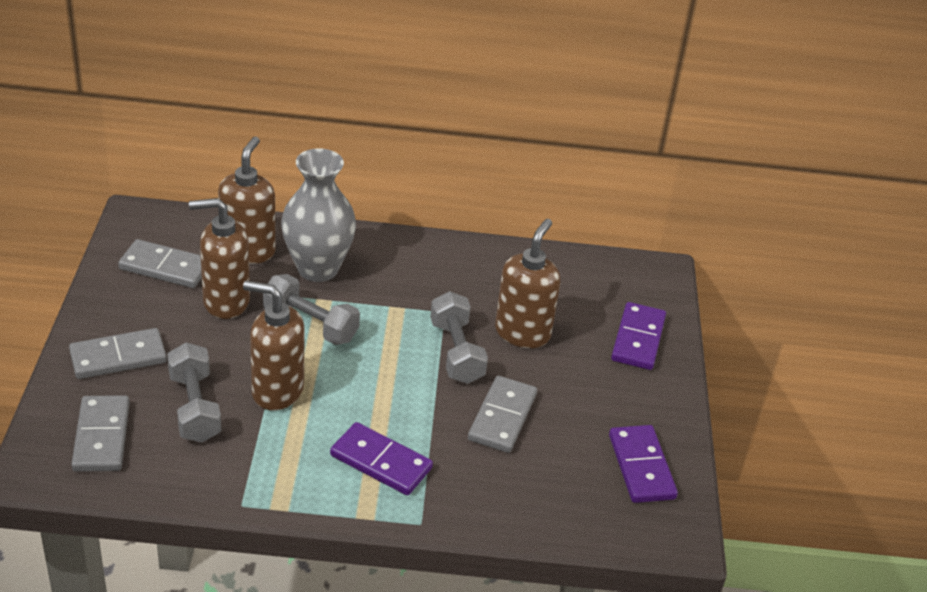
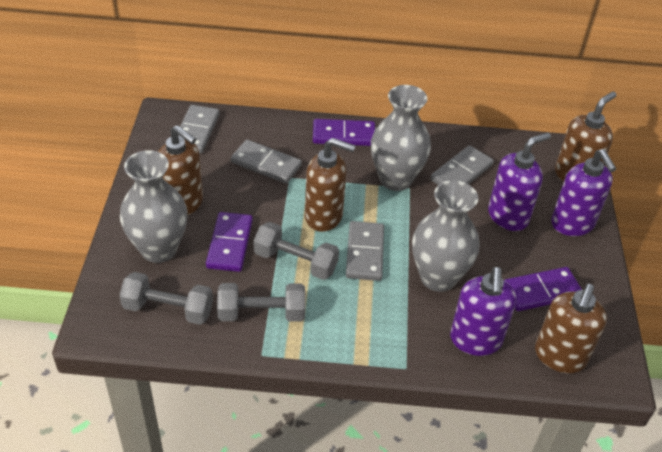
grey vase: 1 -> 3
purple soap dispenser: 0 -> 3

